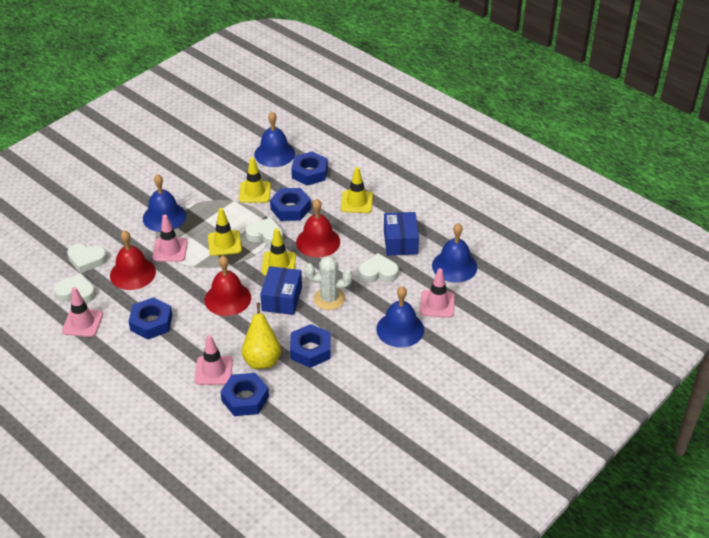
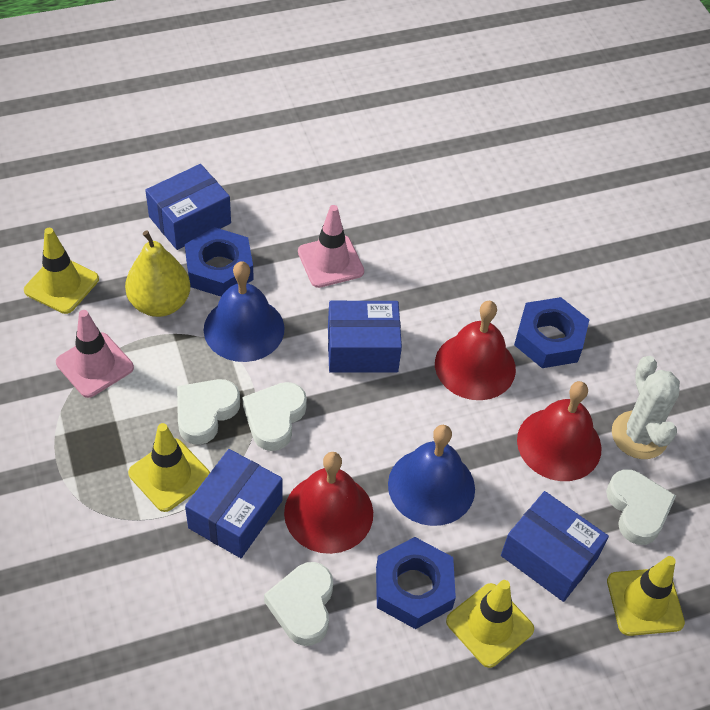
blue bell: 4 -> 2
blue box: 2 -> 4
blue nut: 5 -> 3
pink traffic cone: 4 -> 2

